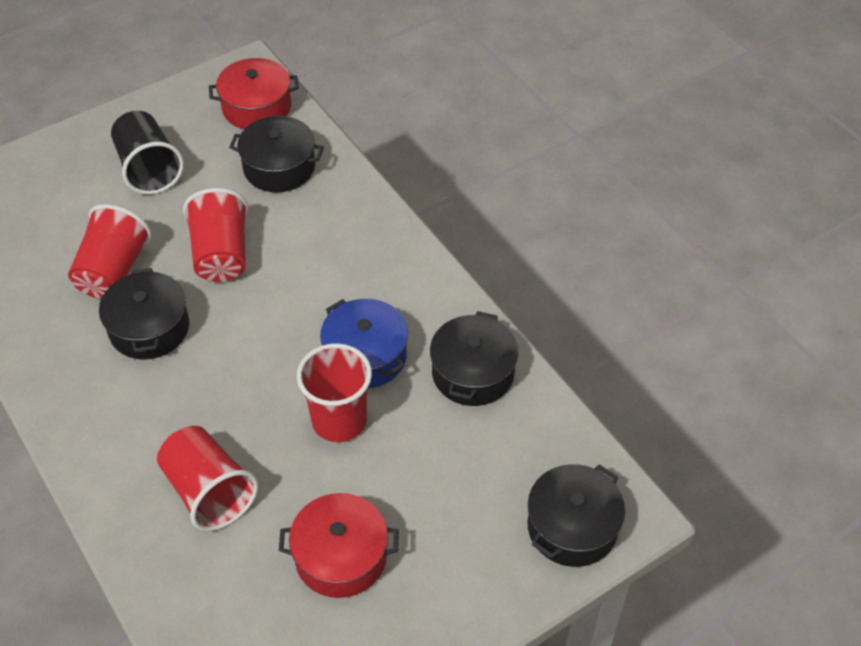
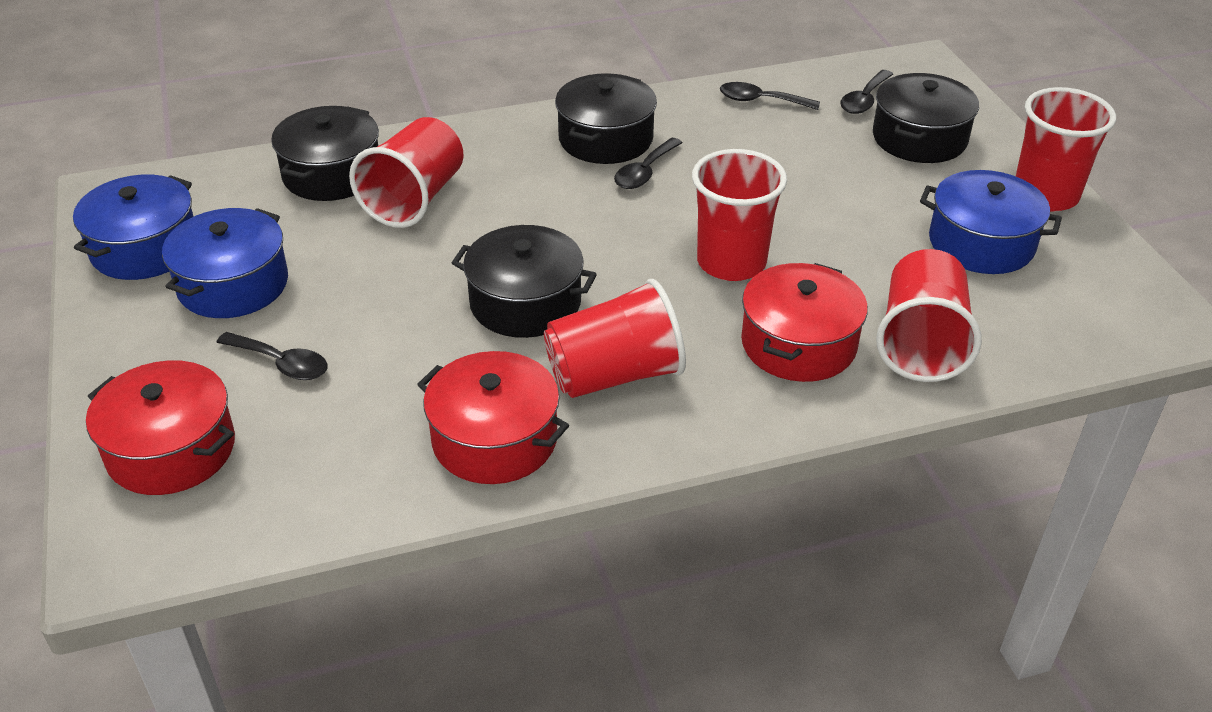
black cup: 1 -> 0
black spoon: 0 -> 4
blue pot: 1 -> 3
red cup: 4 -> 5
red pot: 2 -> 3

